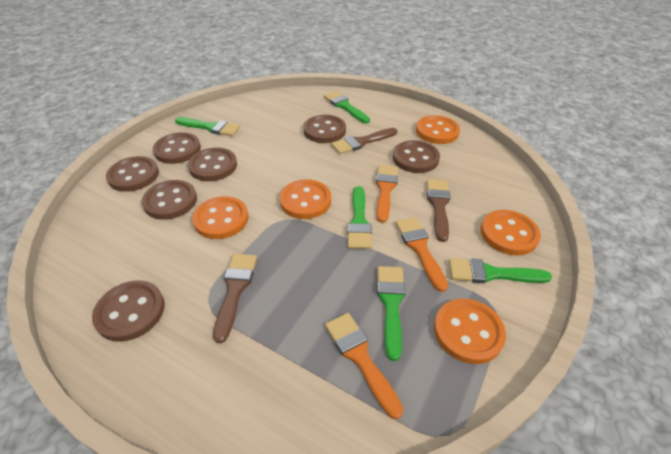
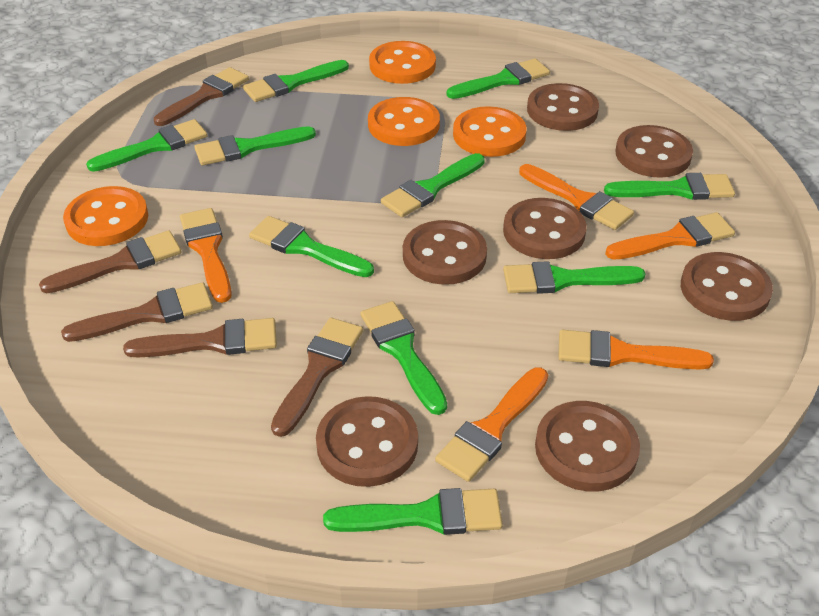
brown brush: 3 -> 5
green brush: 5 -> 10
orange brush: 3 -> 5
orange button: 5 -> 4

